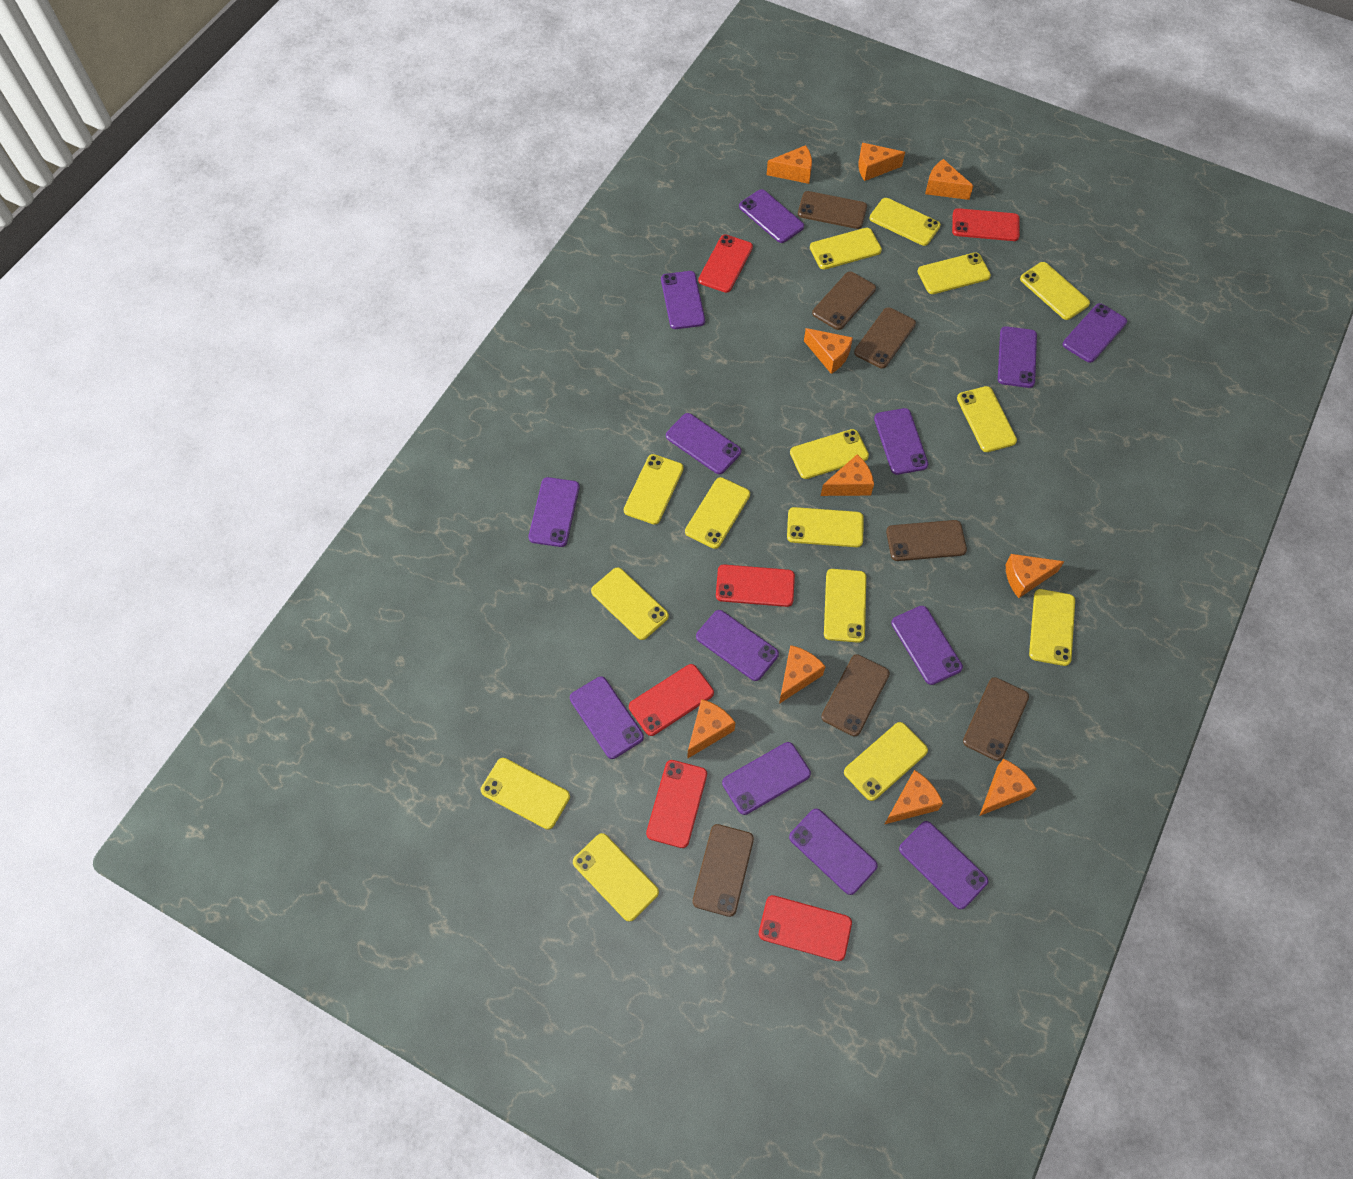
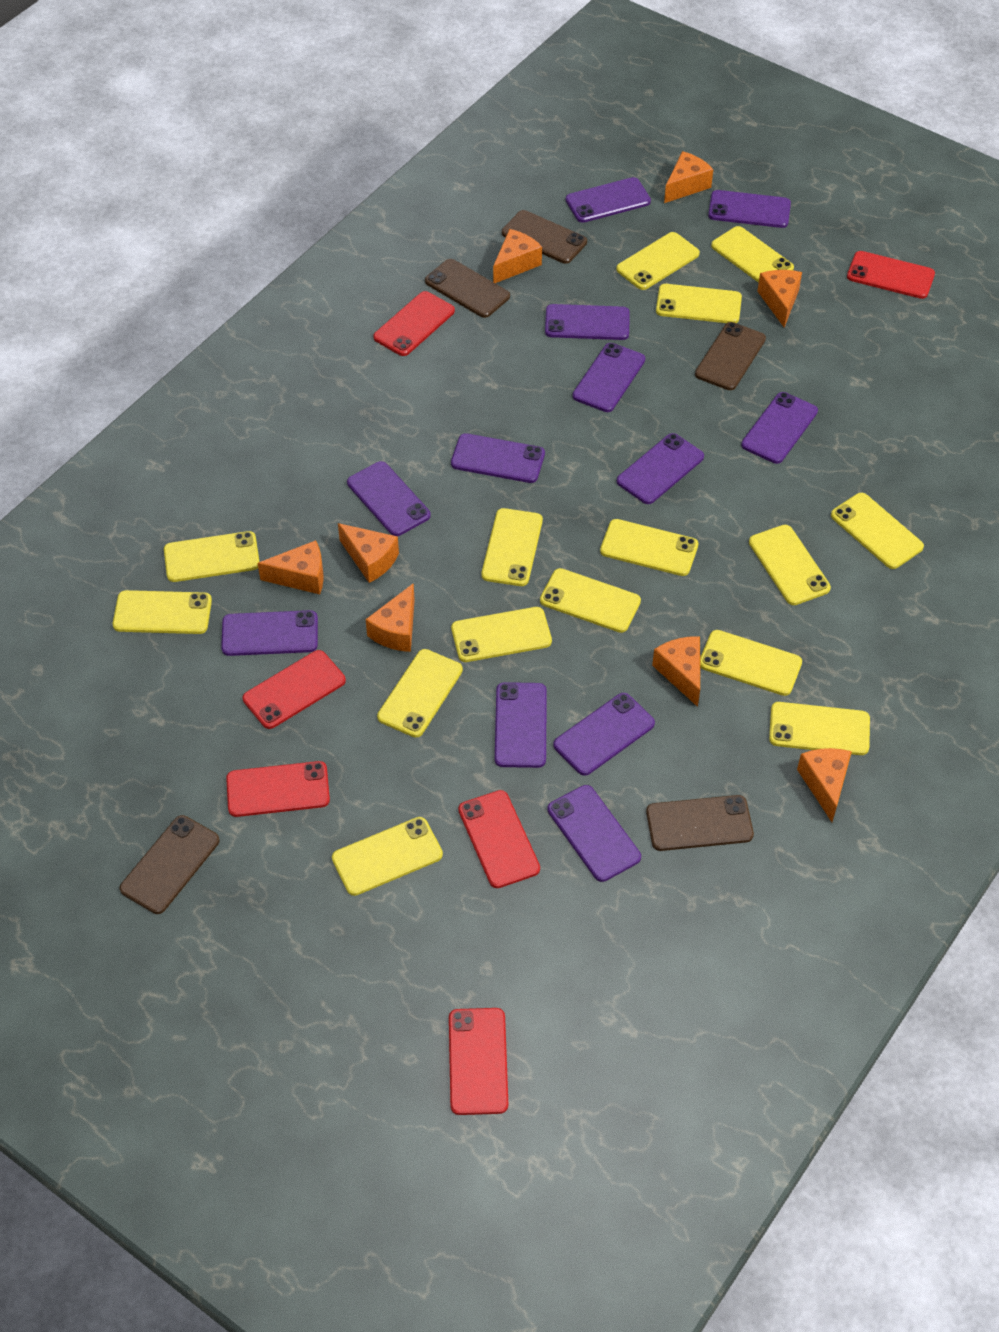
brown phone: 7 -> 5
orange cheese: 10 -> 8
purple phone: 13 -> 12

